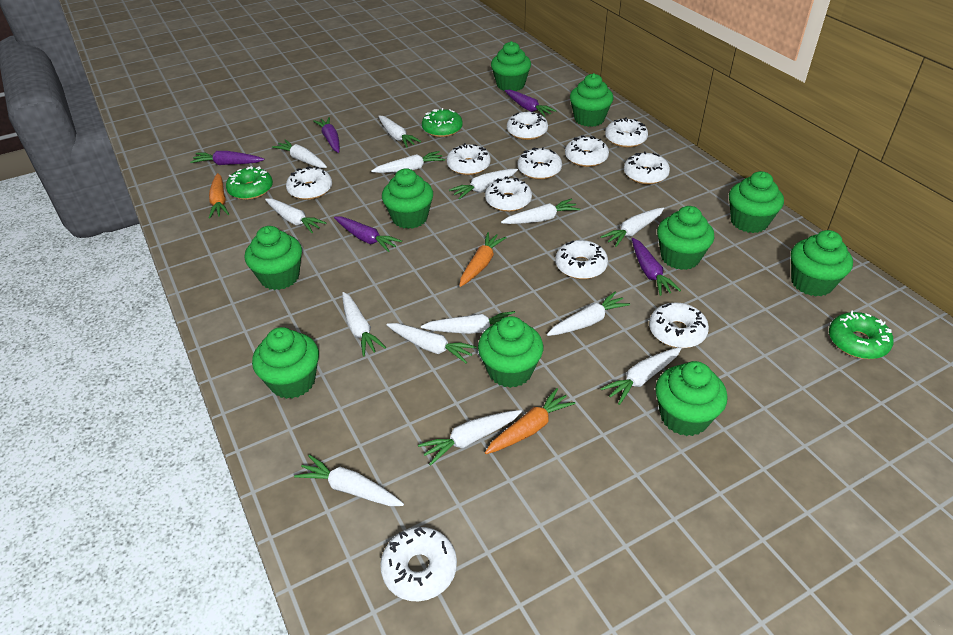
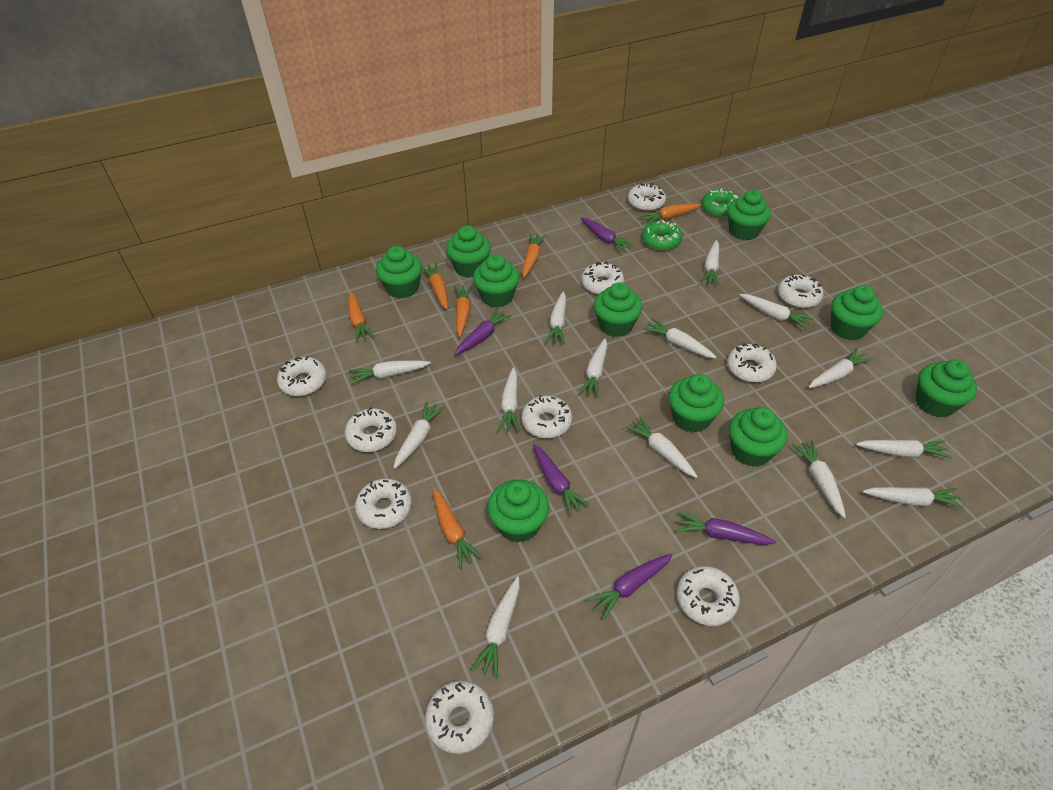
green donut: 3 -> 2
orange carrot: 3 -> 6
white donut: 11 -> 10

